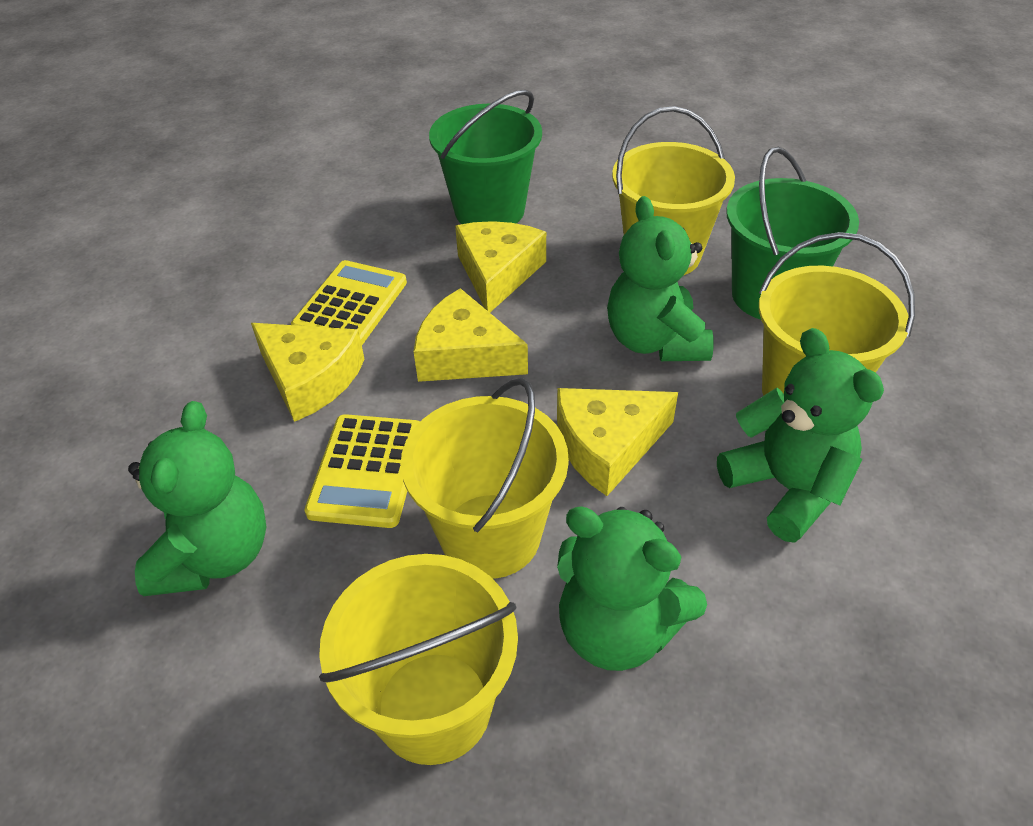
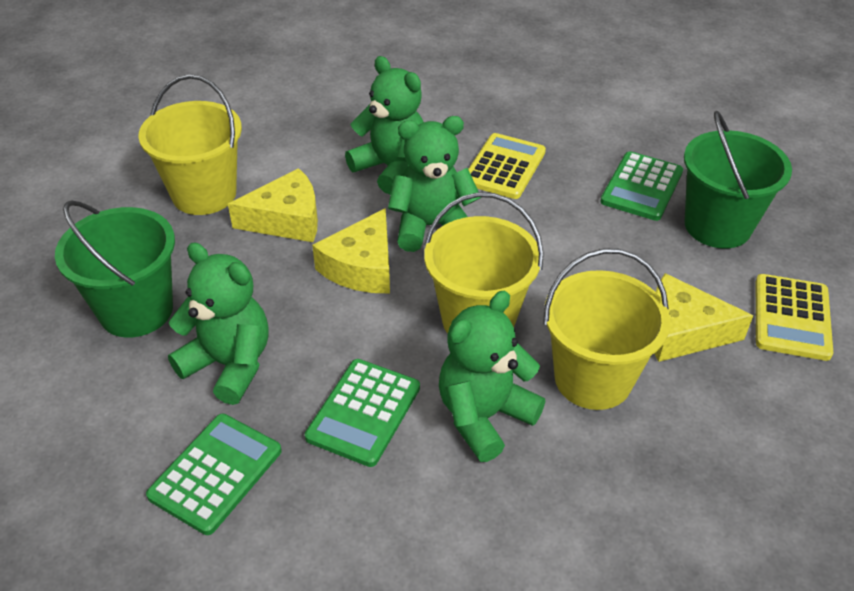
green calculator: 0 -> 3
yellow bucket: 4 -> 3
yellow cheese: 4 -> 3

